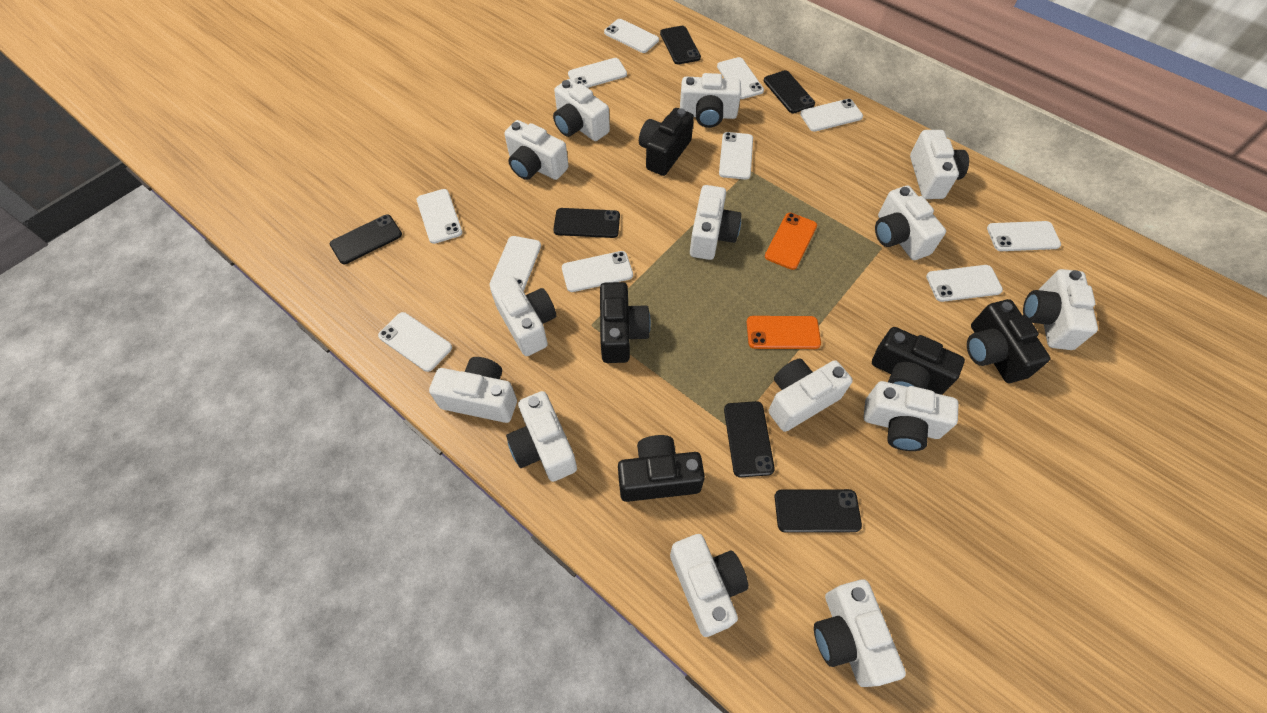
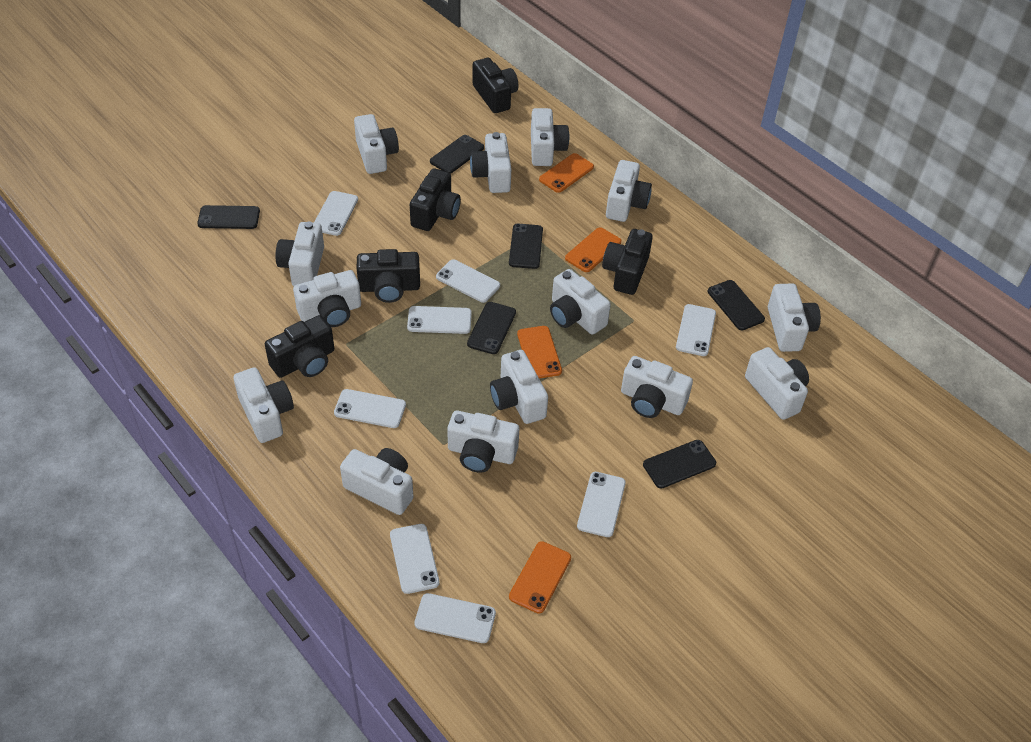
orange phone: 2 -> 4
white phone: 11 -> 8

